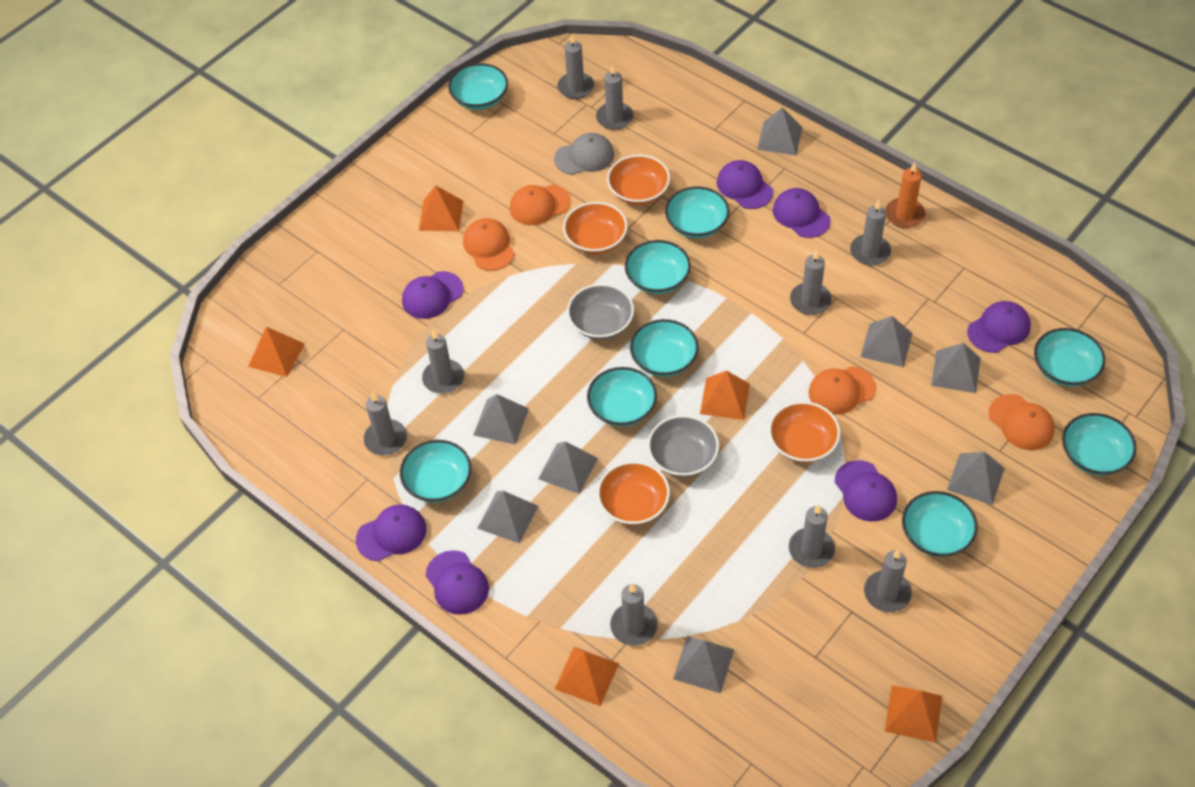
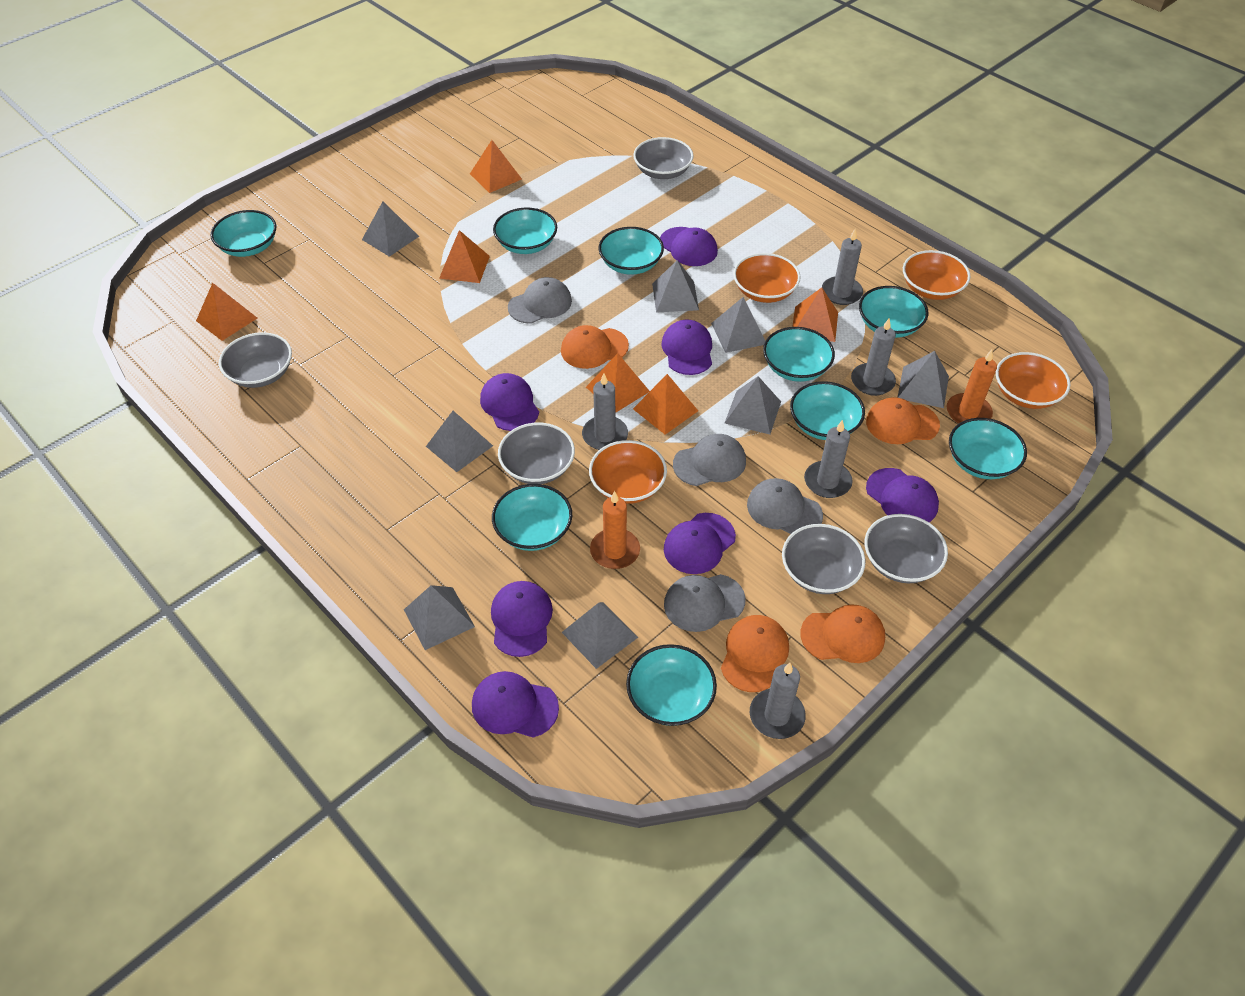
grey bowl: 2 -> 5
grey candle: 9 -> 5
grey cap: 1 -> 4
orange candle: 1 -> 2
orange pyramid: 5 -> 6

